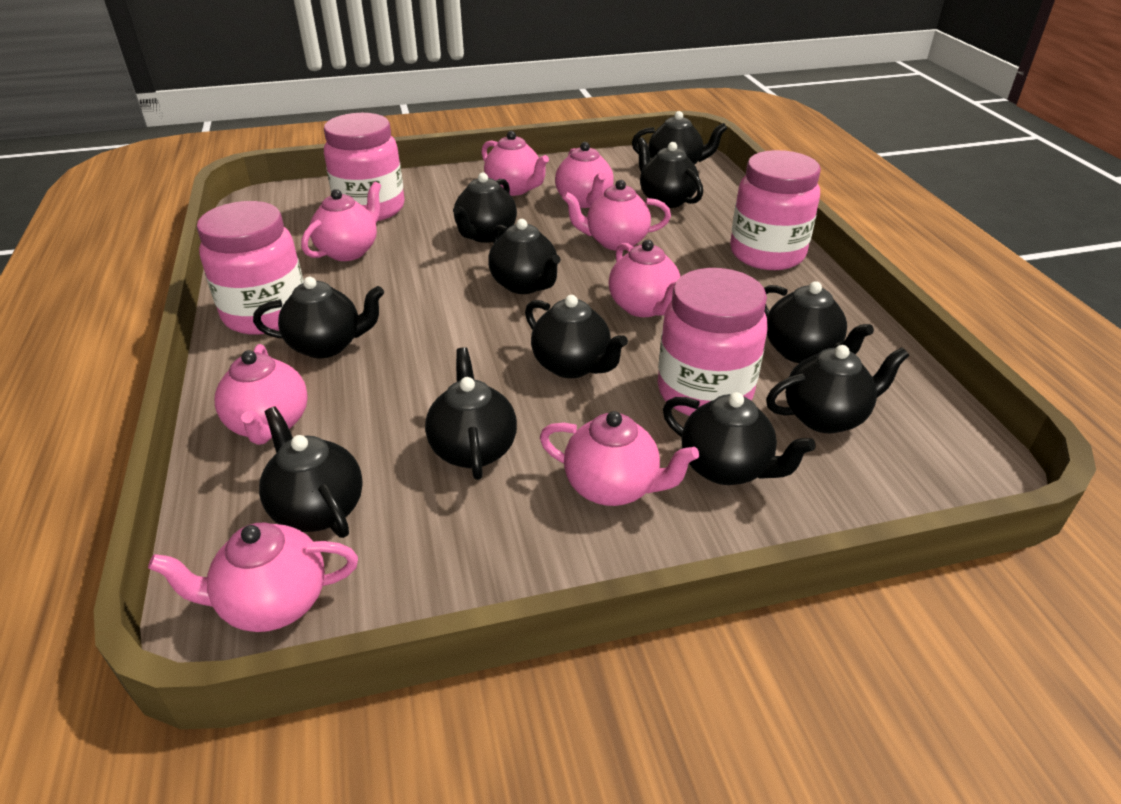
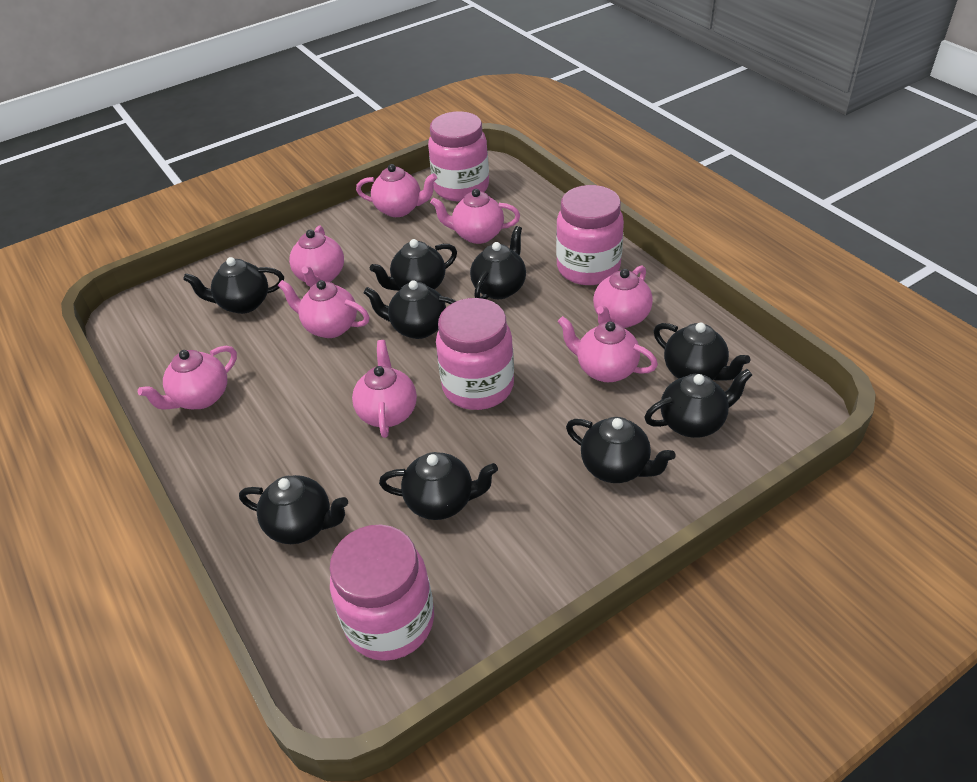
black teapot: 11 -> 9

